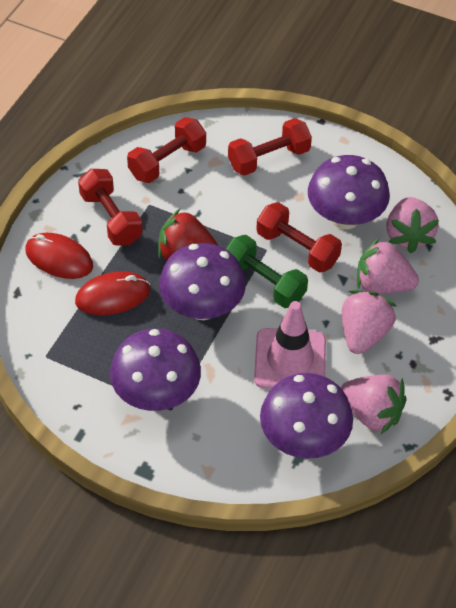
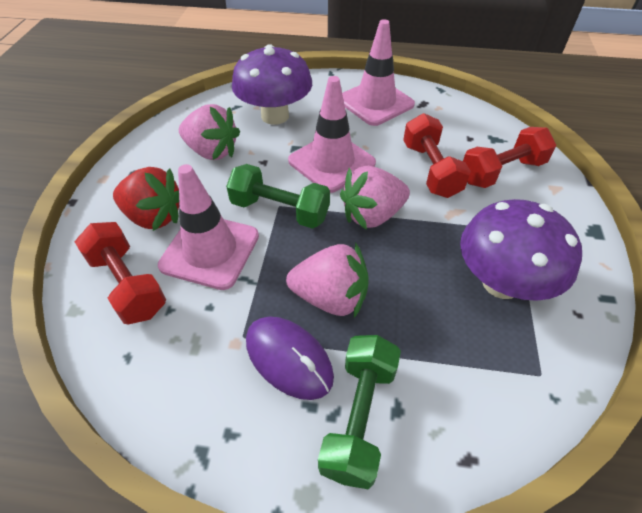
green dumbbell: 1 -> 2
pink strawberry: 4 -> 3
pink traffic cone: 1 -> 3
purple mouse: 0 -> 1
purple mushroom: 4 -> 2
red dumbbell: 4 -> 3
red mouse: 2 -> 0

